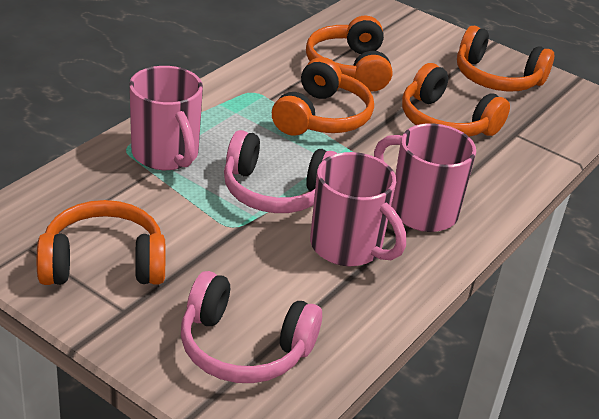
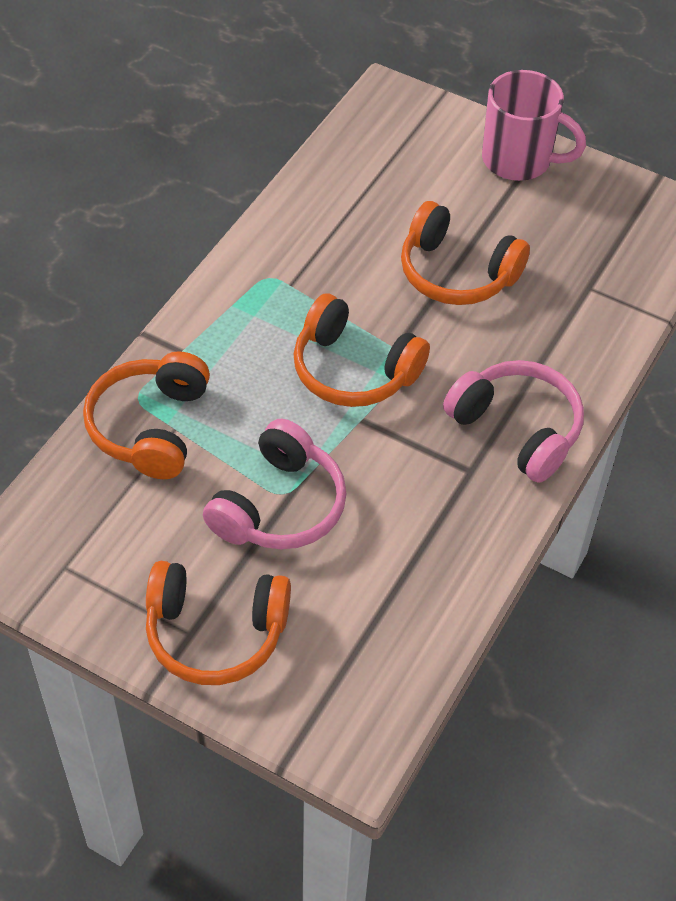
orange headphones: 5 -> 4
pink mug: 3 -> 1

